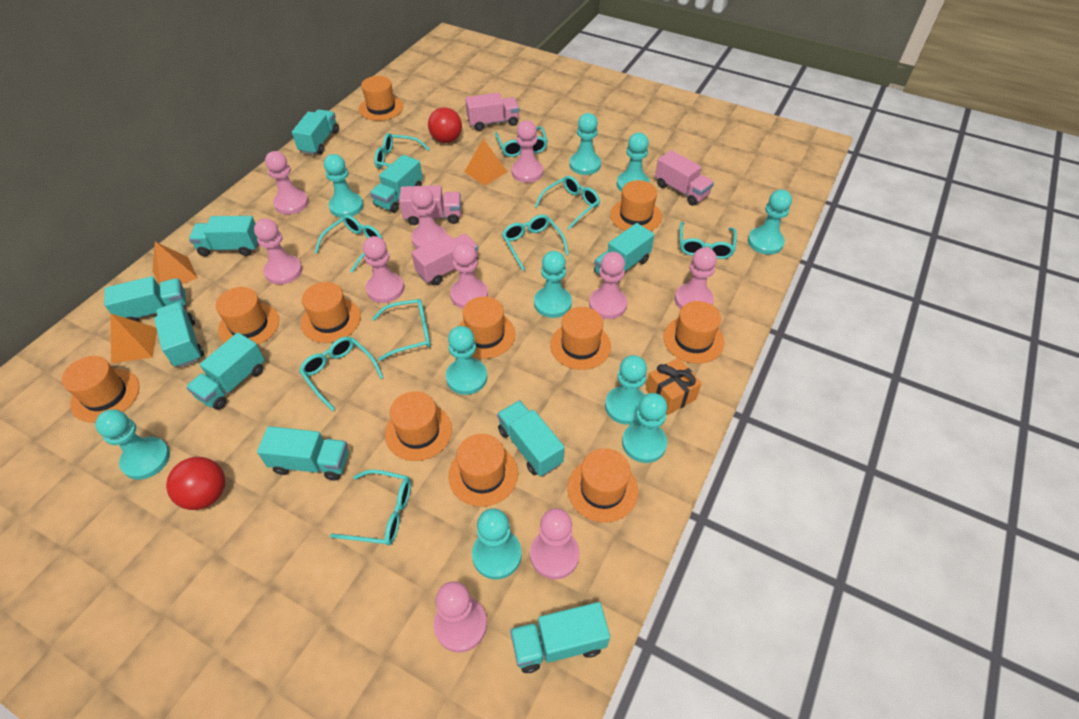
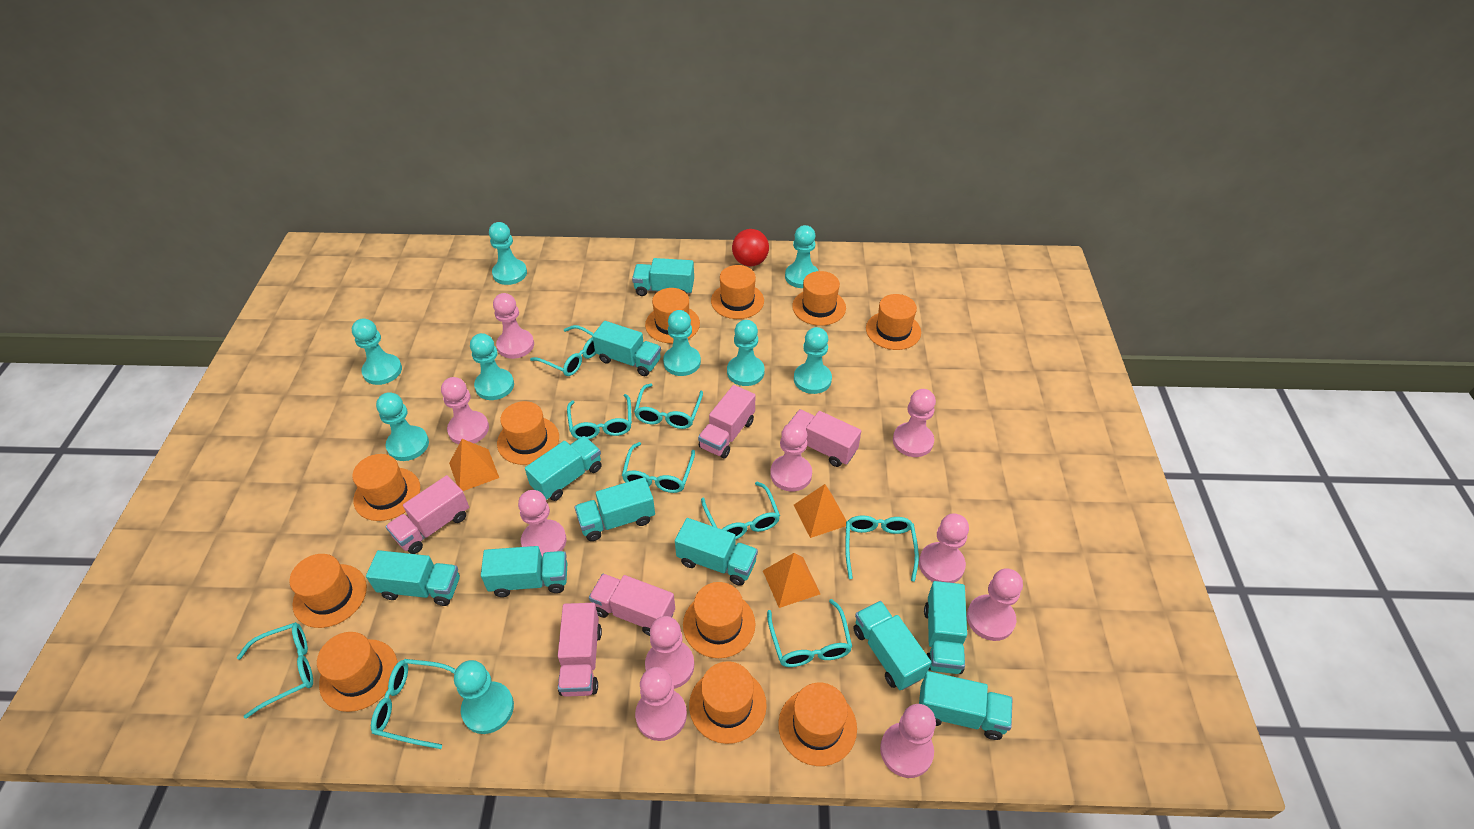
orange gift: 1 -> 0
pink truck: 4 -> 5
red ball: 2 -> 1
turquoise pawn: 10 -> 9

